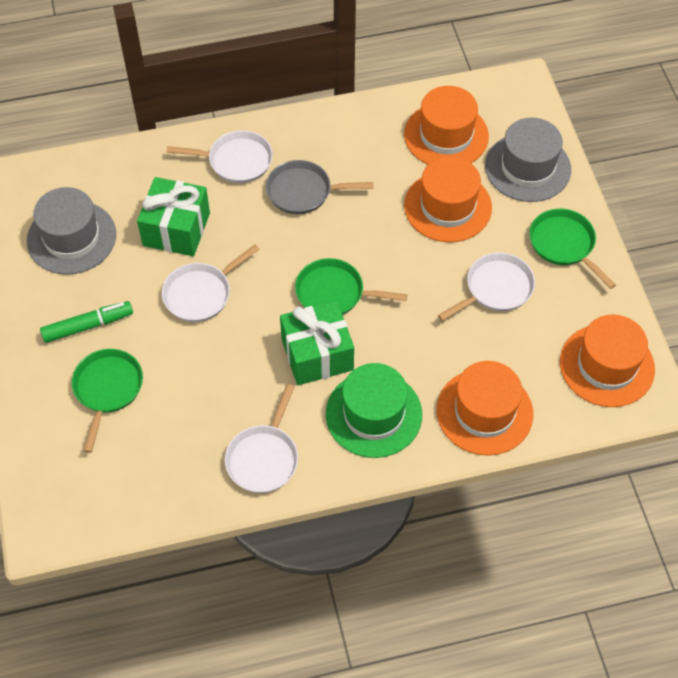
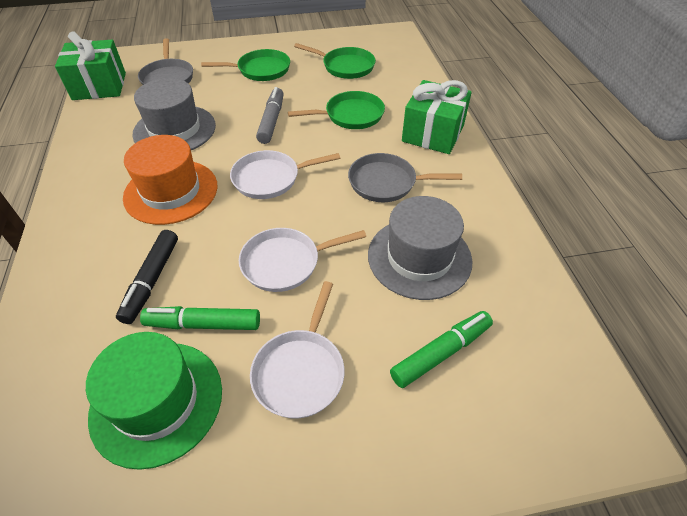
black marker: 0 -> 1
green marker: 1 -> 2
grey marker: 0 -> 1
grey pan: 1 -> 2
orange hat: 4 -> 1
white pan: 4 -> 3

